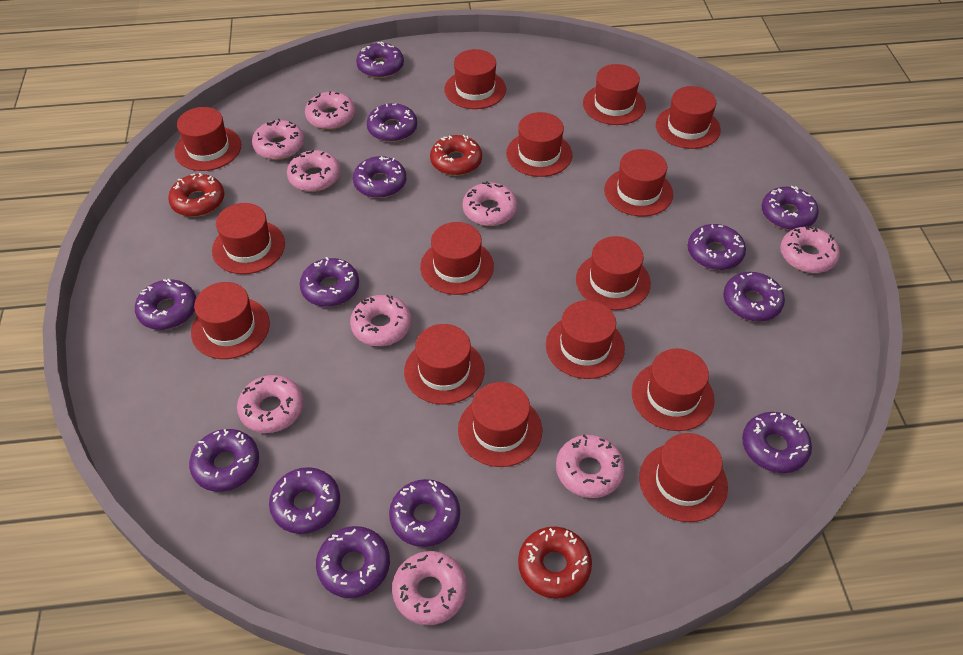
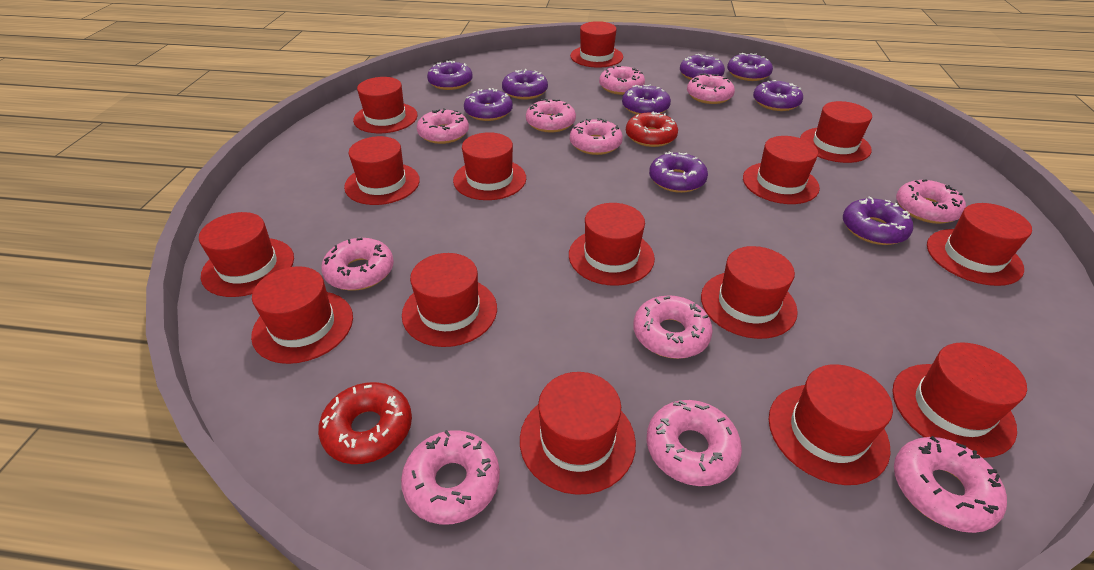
pink donut: 9 -> 11
purple donut: 13 -> 9
red donut: 3 -> 2

